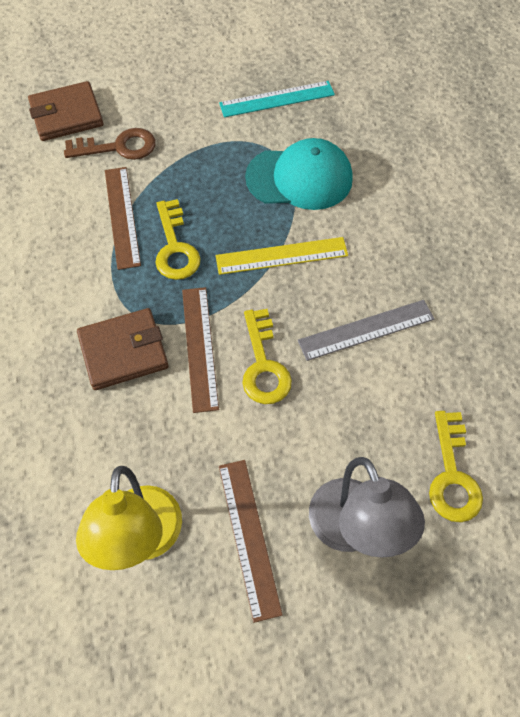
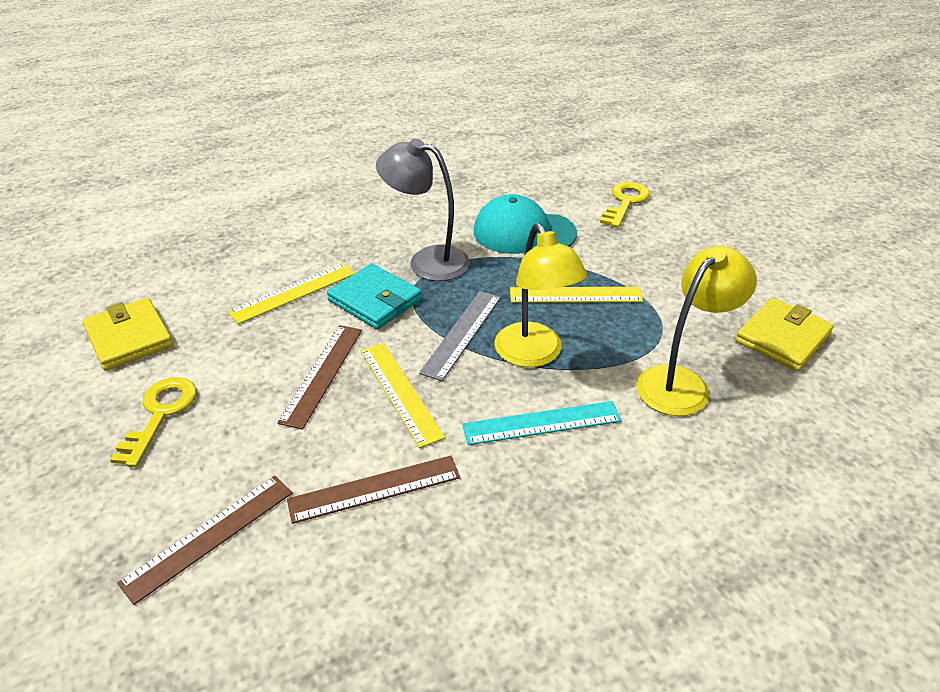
brown key: 1 -> 0
brown wallet: 2 -> 0
turquoise wallet: 0 -> 1
yellow key: 3 -> 2
yellow lamp: 1 -> 2
yellow ruler: 1 -> 3
yellow wallet: 0 -> 2

